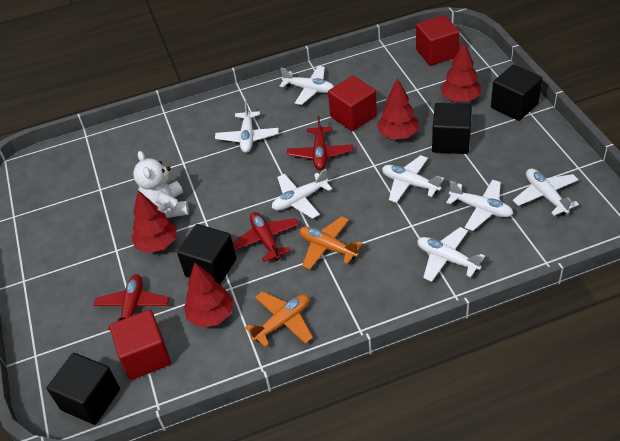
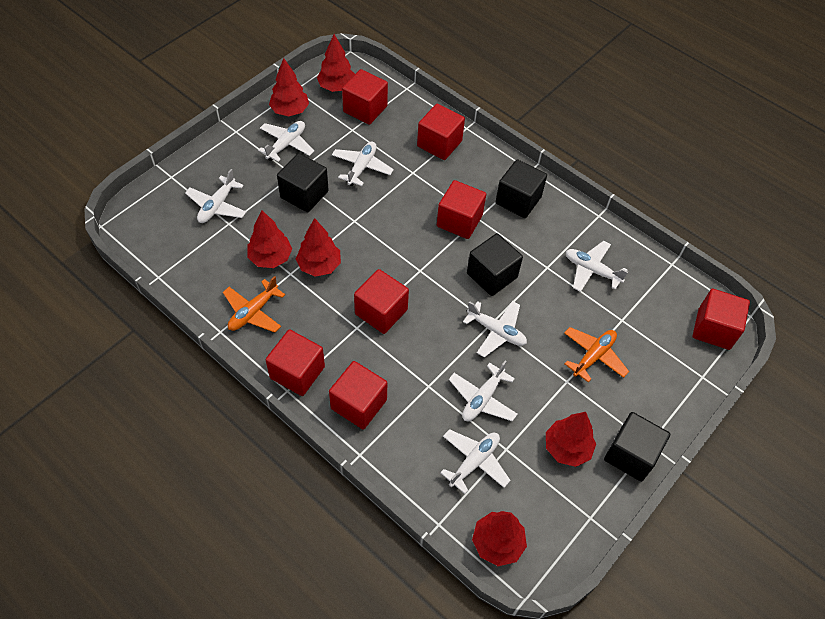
red cube: 3 -> 7
red plane: 3 -> 0
red tree: 4 -> 6
white teddy bear: 1 -> 0

